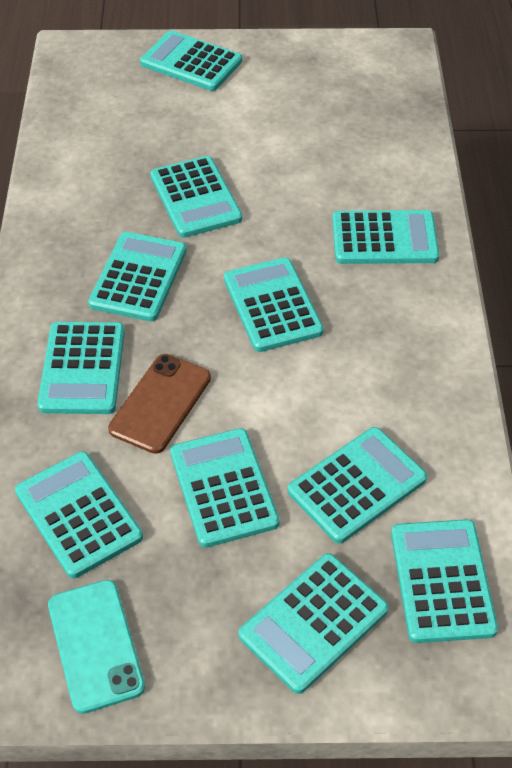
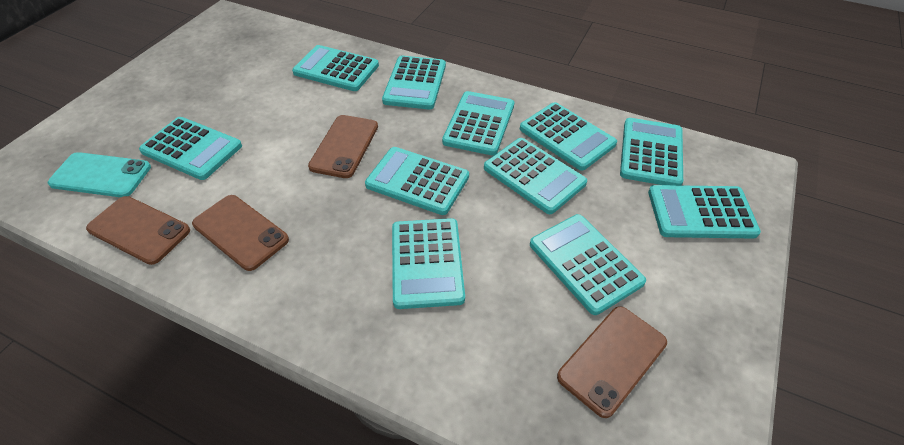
brown phone: 1 -> 4

